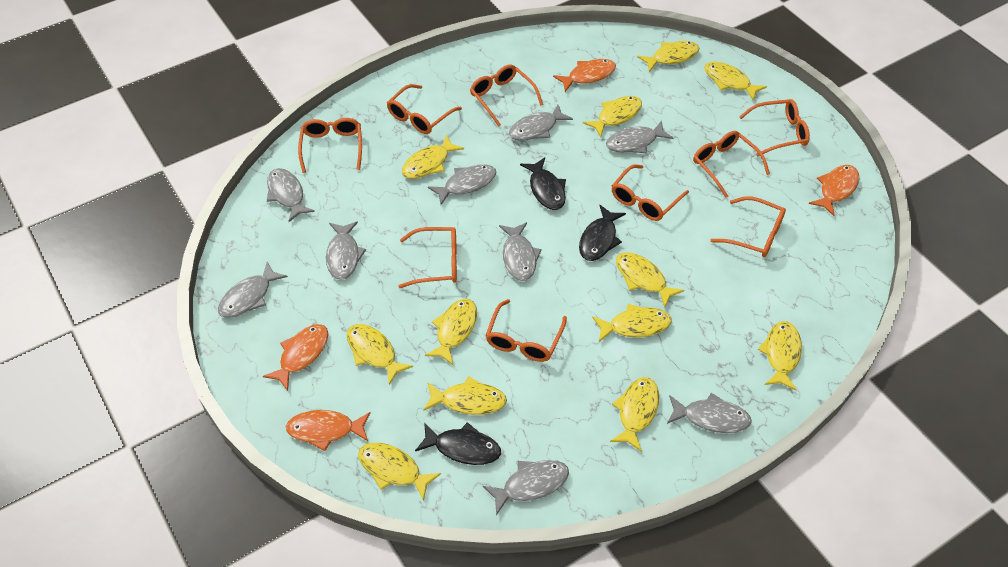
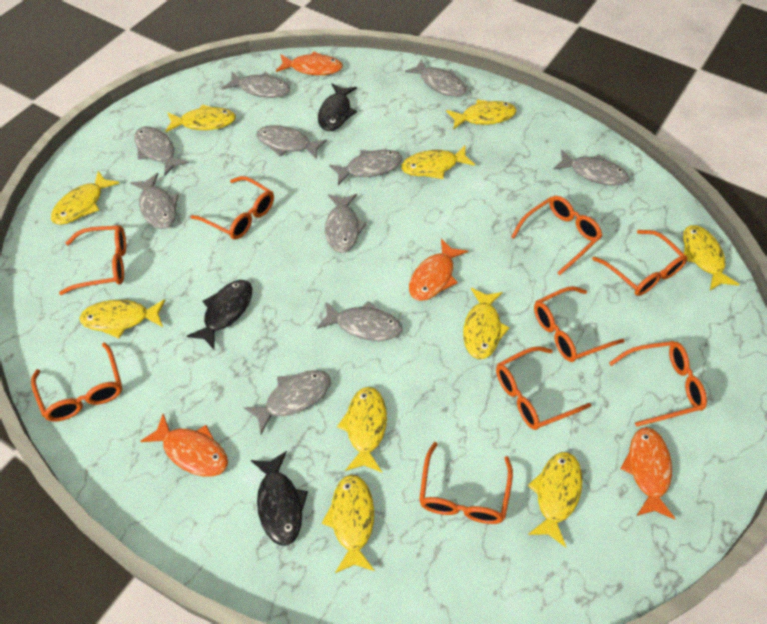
grey fish: 9 -> 10
yellow fish: 12 -> 10

